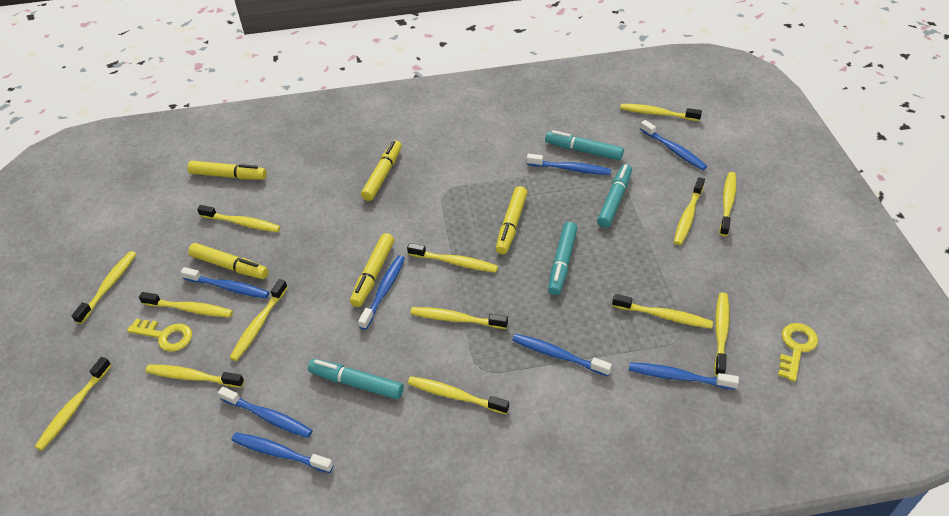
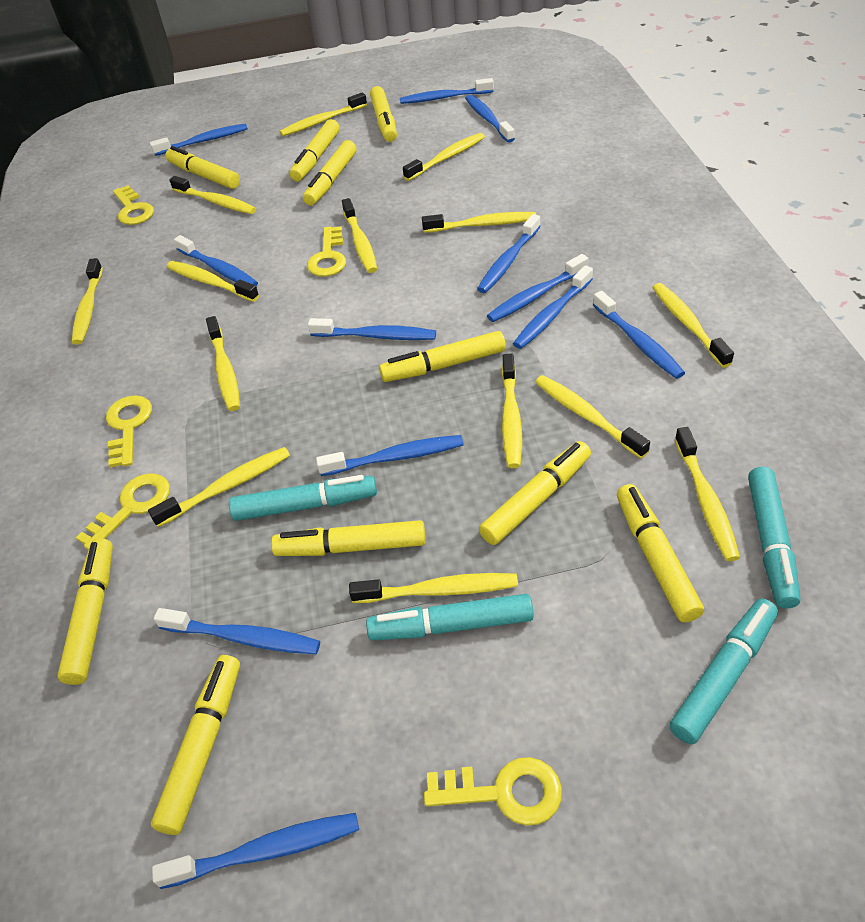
blue toothbrush: 8 -> 12
yellow key: 2 -> 5
yellow marker: 5 -> 10

